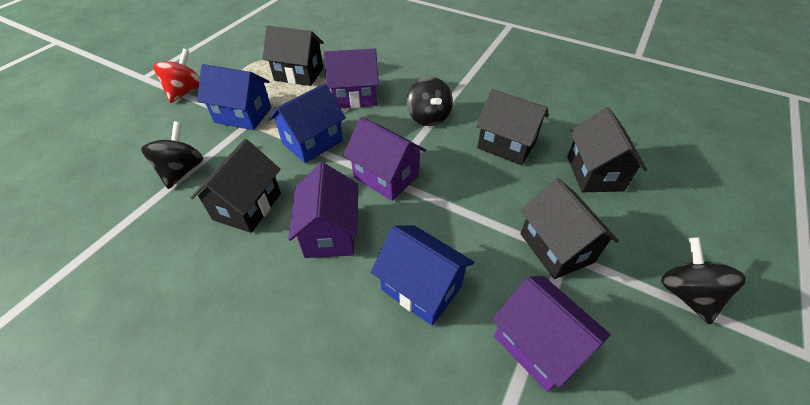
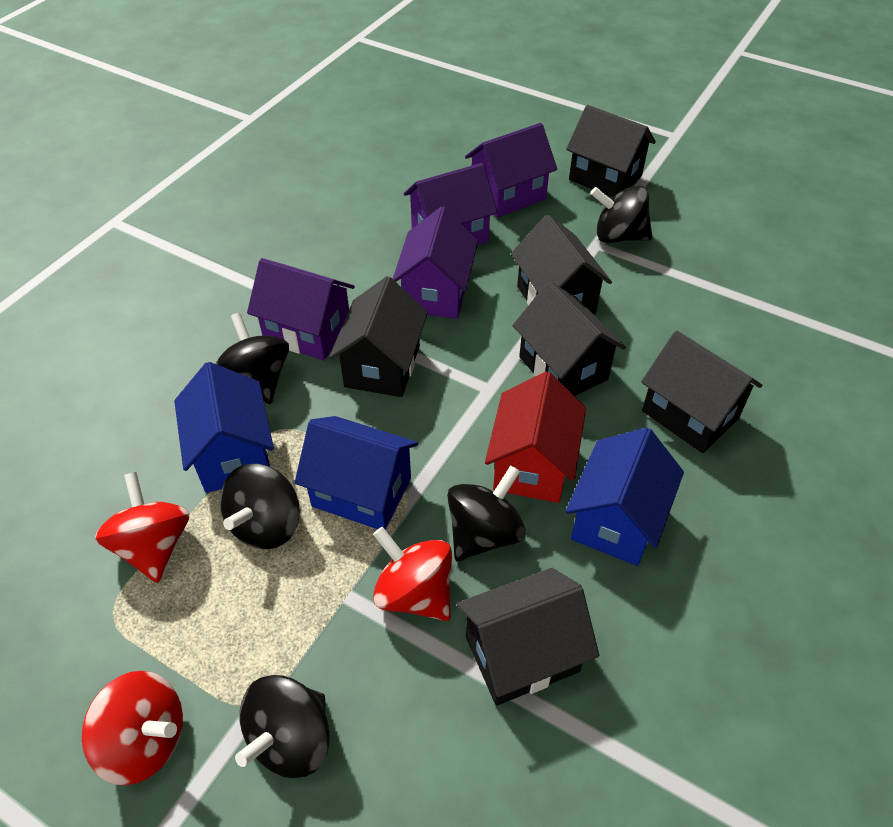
black house: 5 -> 6
black spinning top: 3 -> 5
red house: 0 -> 1
red spinning top: 1 -> 3

